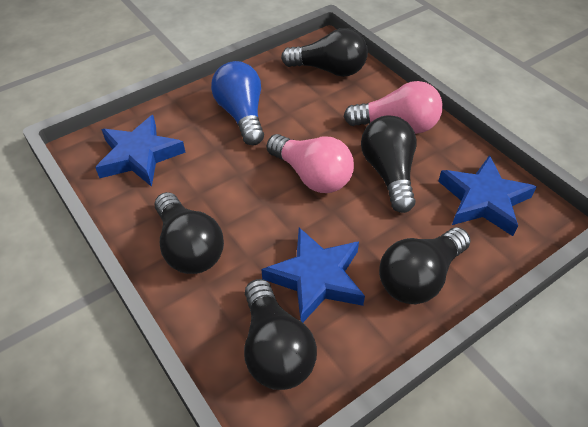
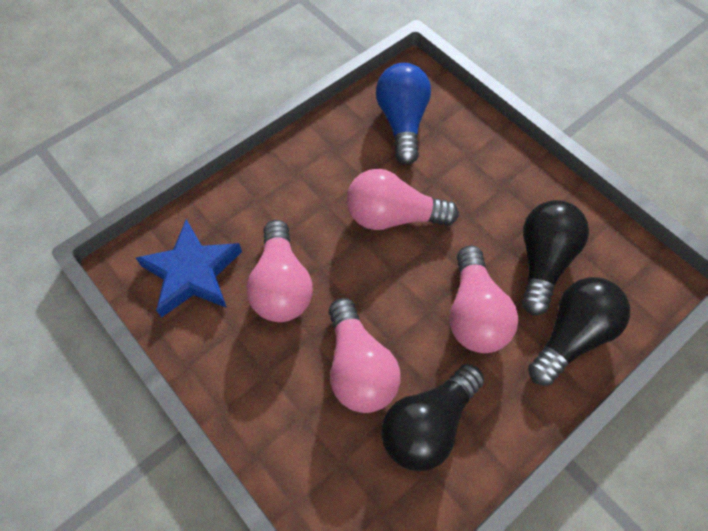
black light bulb: 5 -> 3
blue star: 3 -> 1
pink light bulb: 2 -> 4

